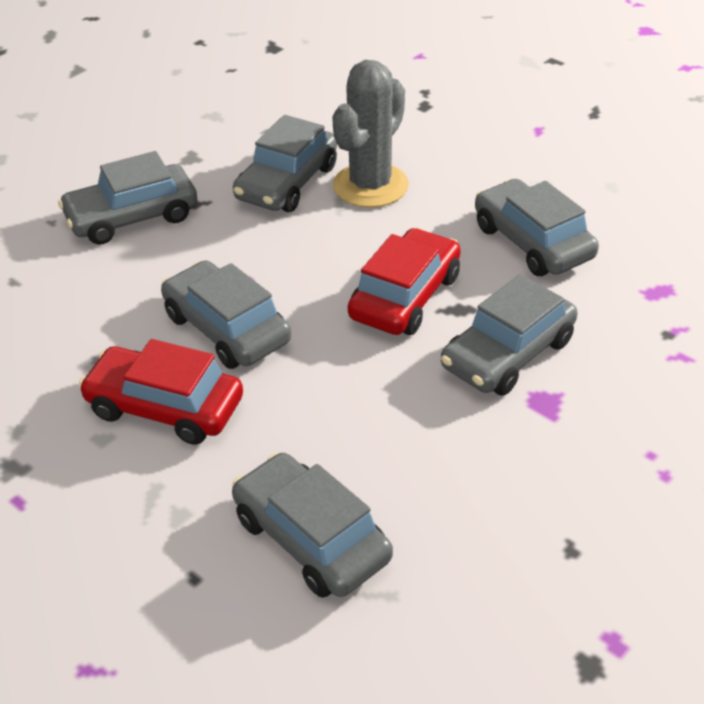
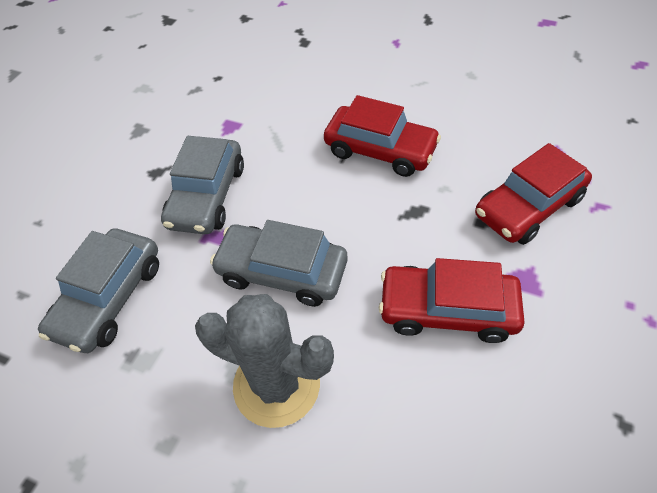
grey car: 6 -> 3
red car: 2 -> 3

